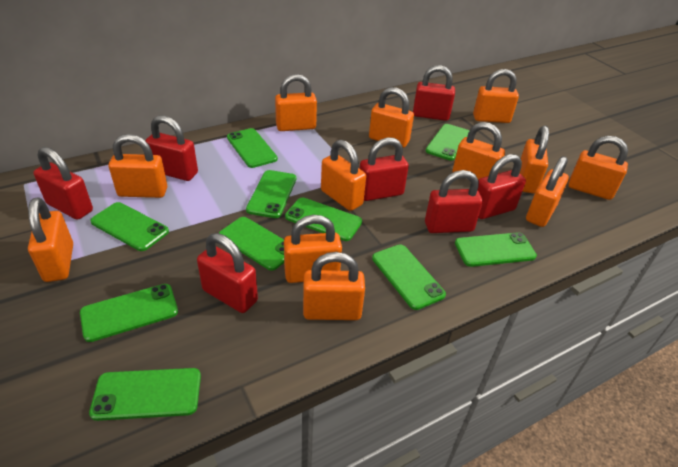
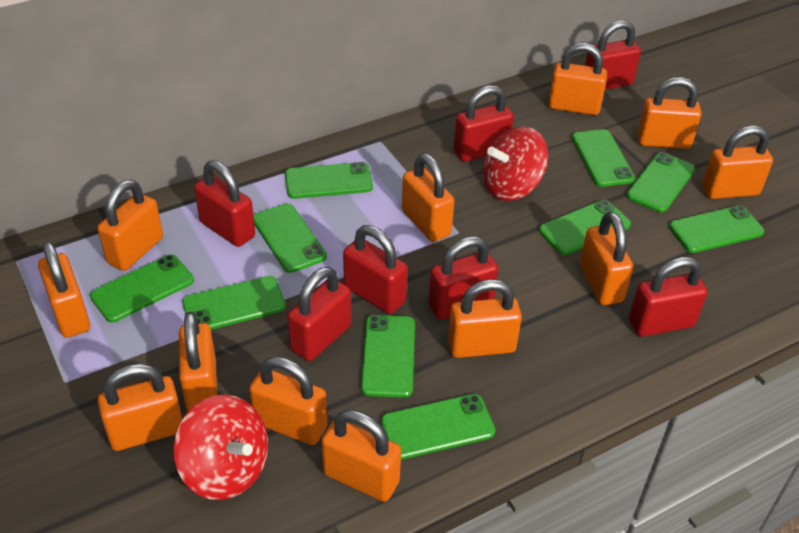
red spinning top: 0 -> 2

